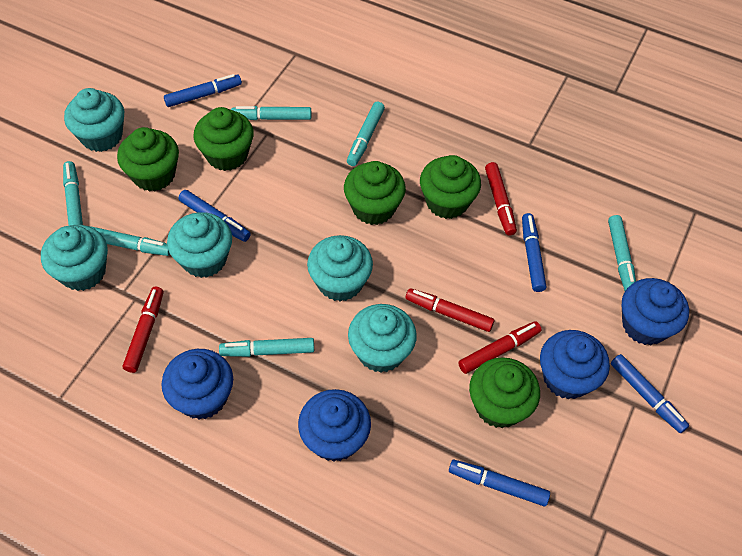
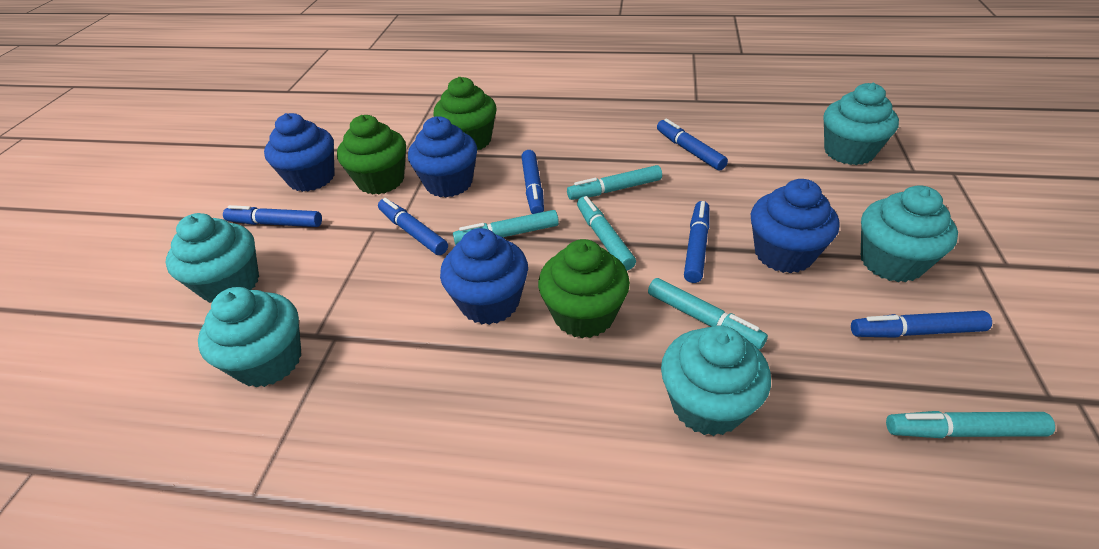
blue marker: 5 -> 6
green cupcake: 5 -> 3
red marker: 4 -> 0
turquoise marker: 6 -> 5

